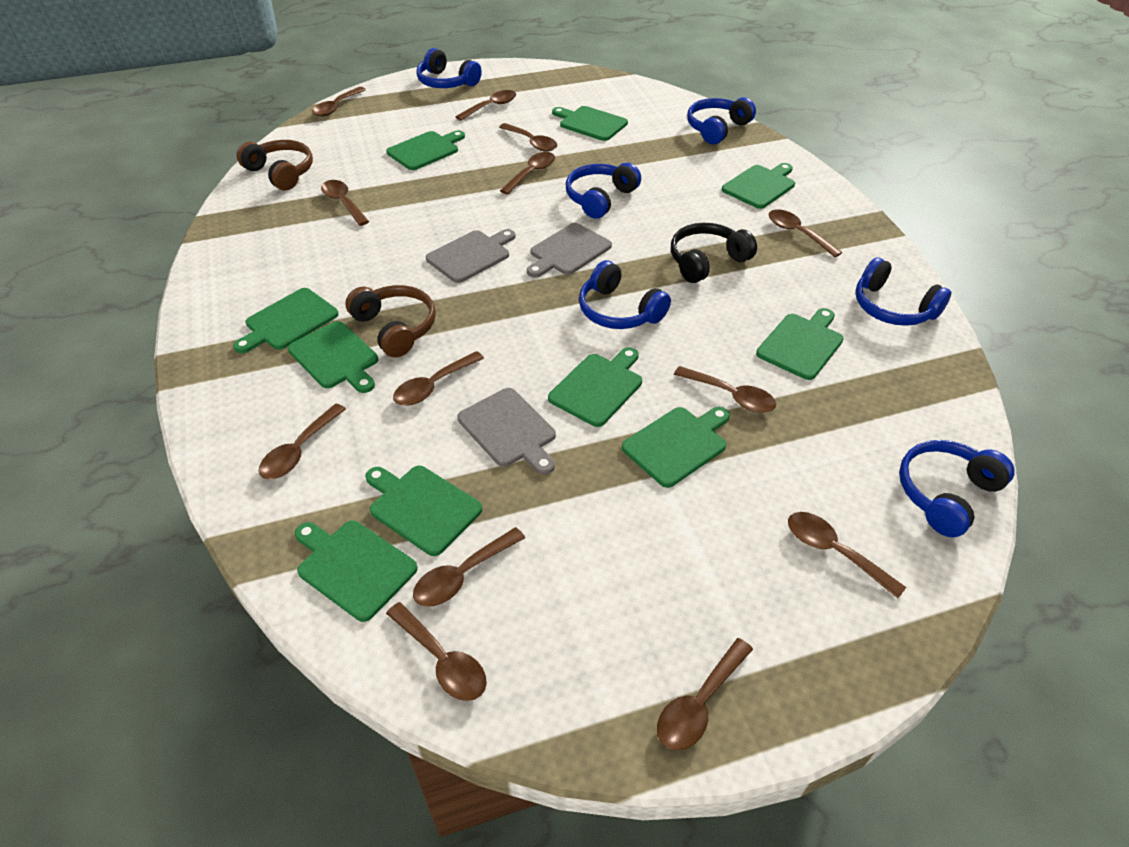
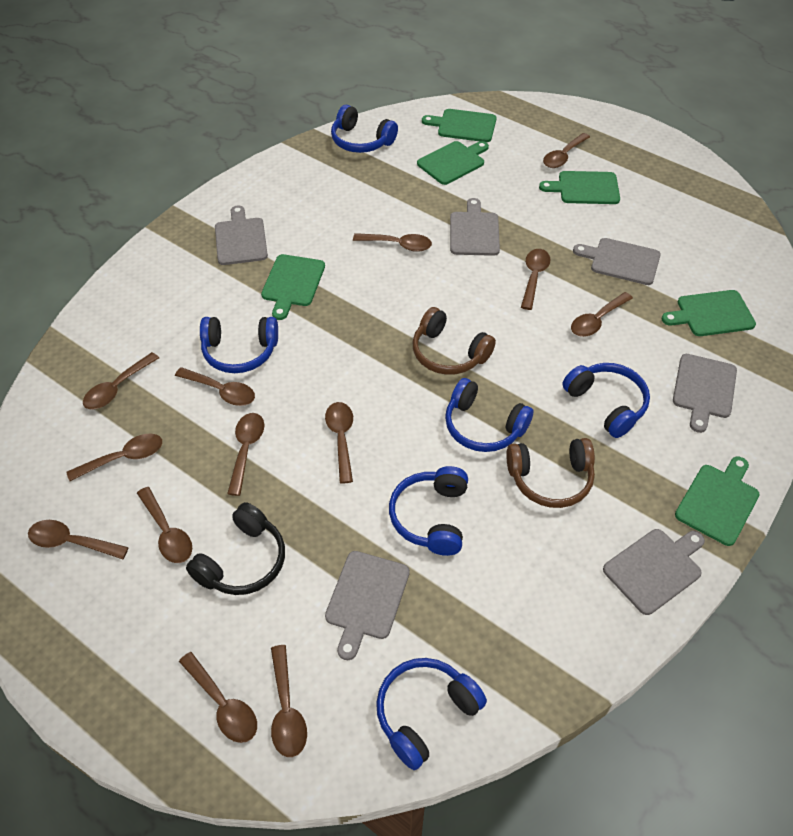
green cutting board: 10 -> 6
grey cutting board: 3 -> 6

